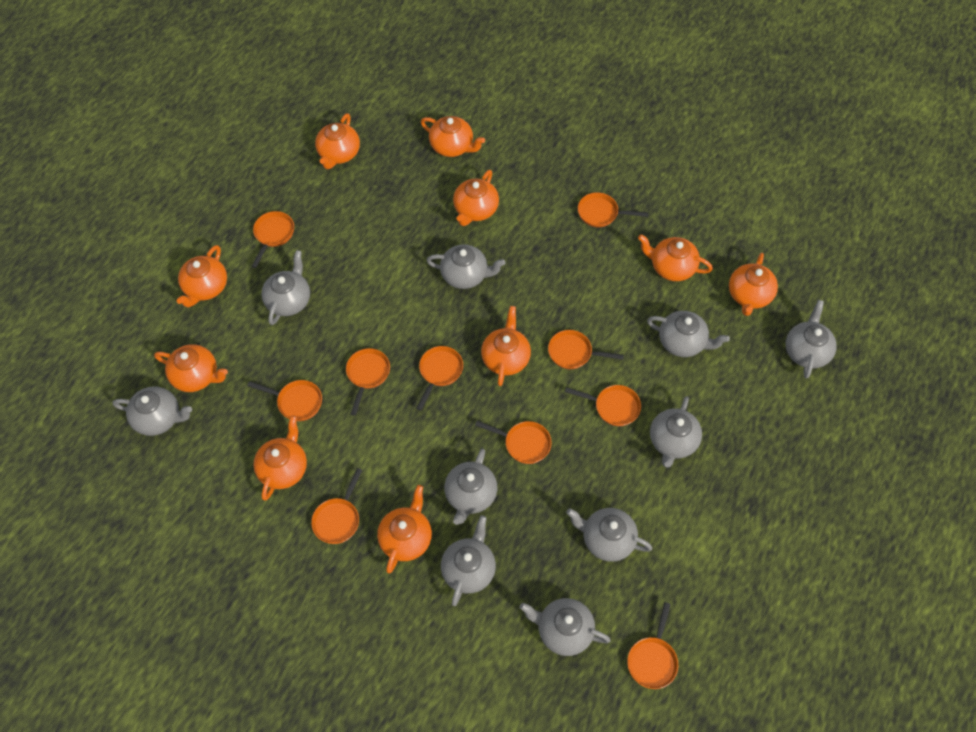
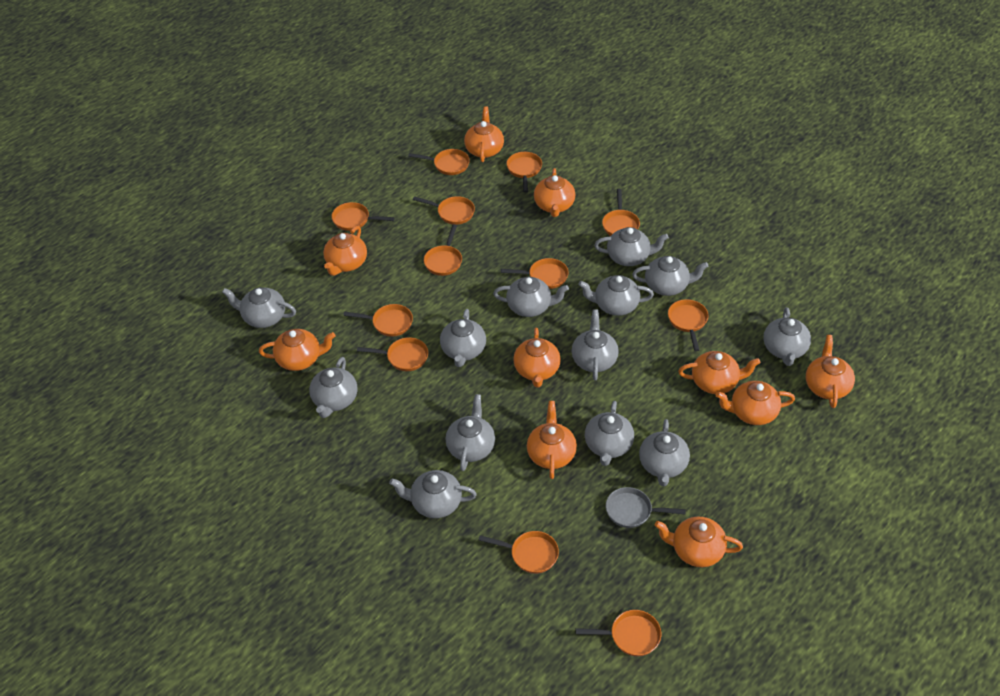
grey pan: 0 -> 1
grey teapot: 10 -> 13
orange pan: 10 -> 12

